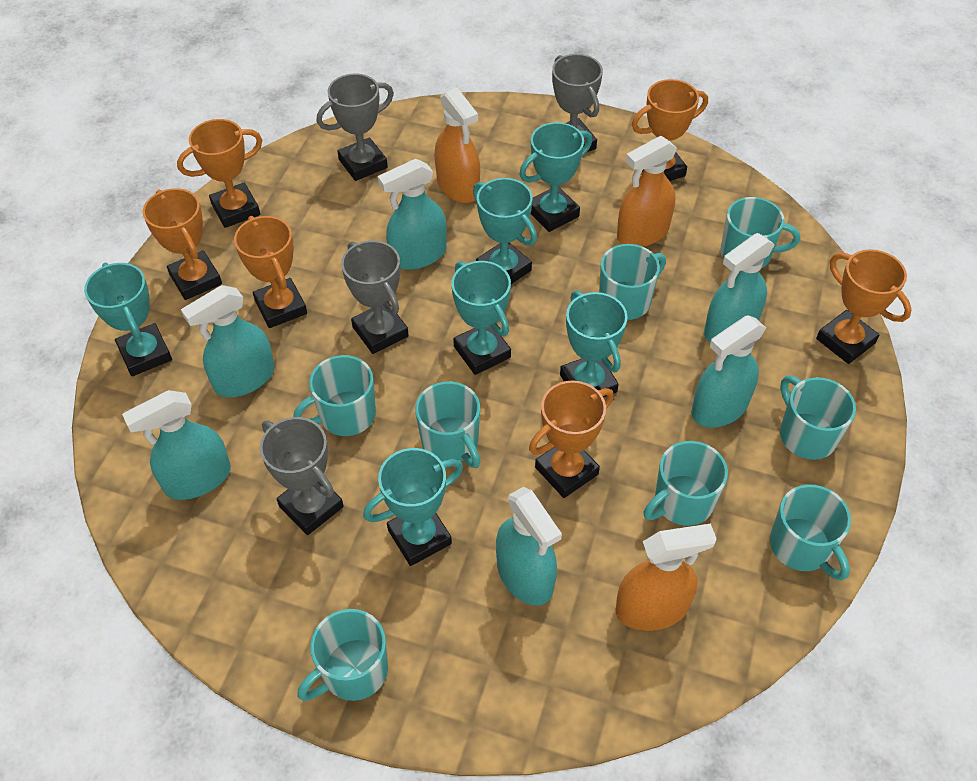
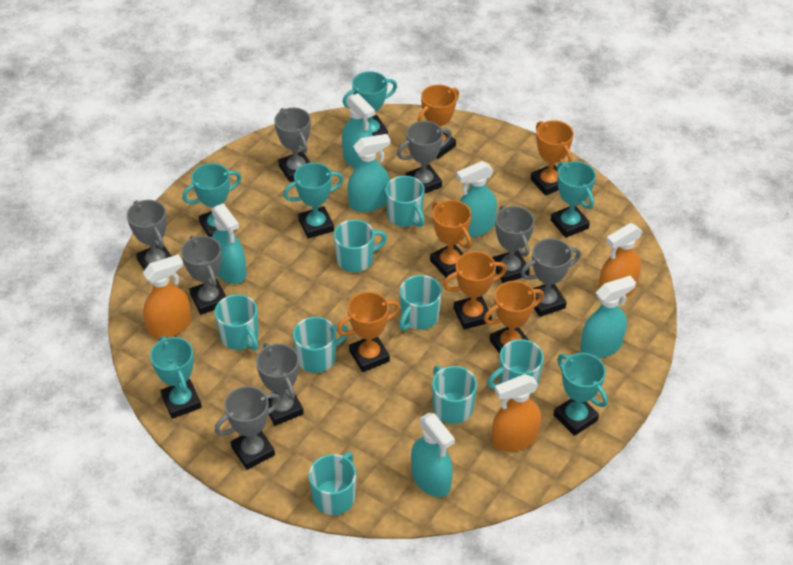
grey trophy: 4 -> 8

